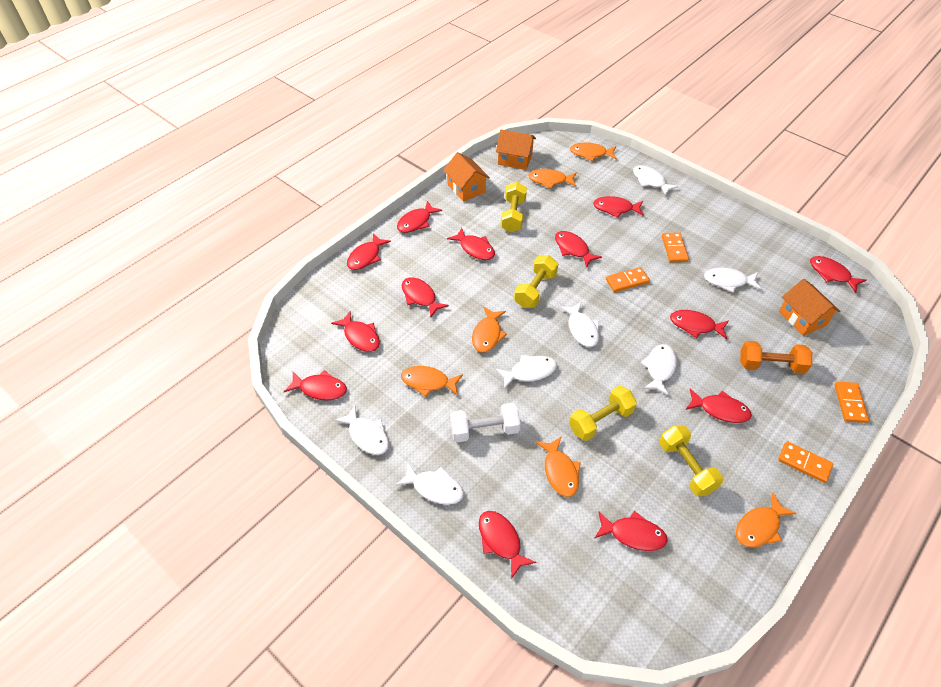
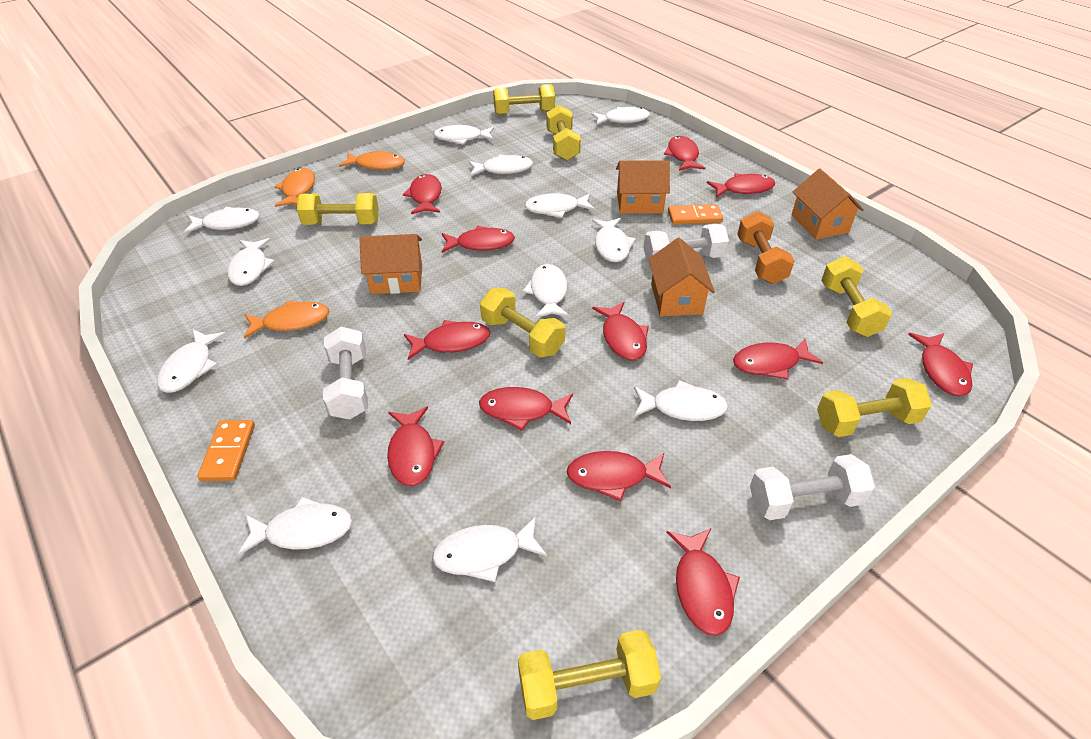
orange domino: 4 -> 2
orange fish: 6 -> 3
orange house: 3 -> 4
red fish: 13 -> 12
white dumbbell: 1 -> 3
white fish: 7 -> 12
yellow dumbbell: 4 -> 7

